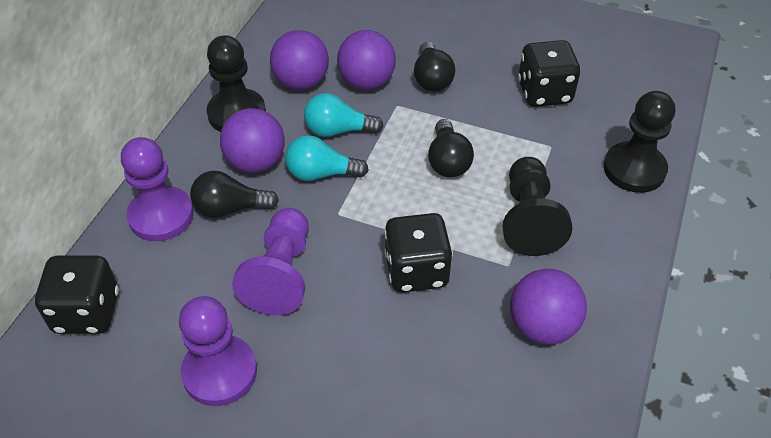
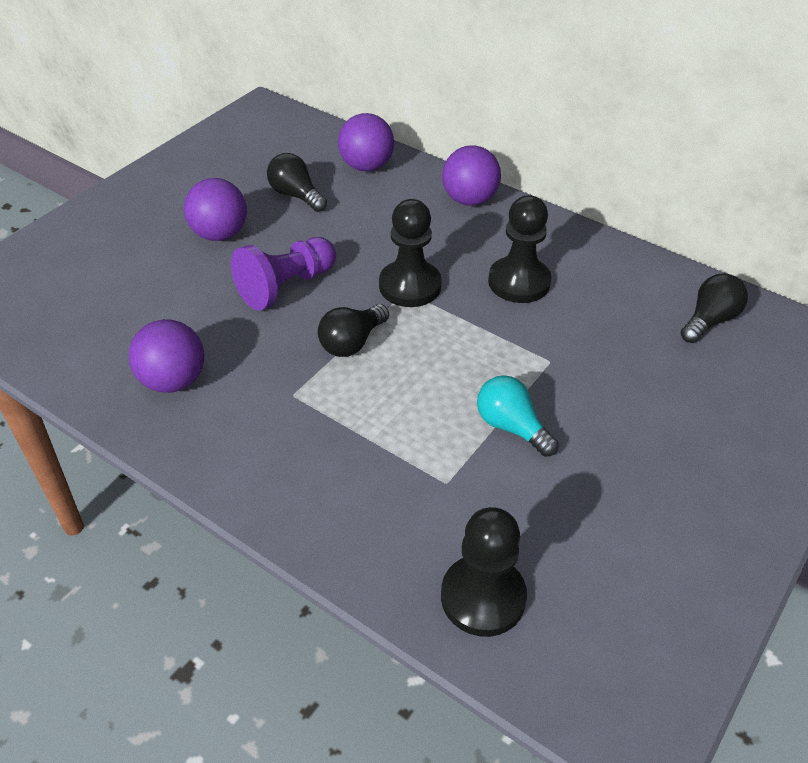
black dice: 3 -> 0
purple pawn: 3 -> 1
turquoise light bulb: 2 -> 1

